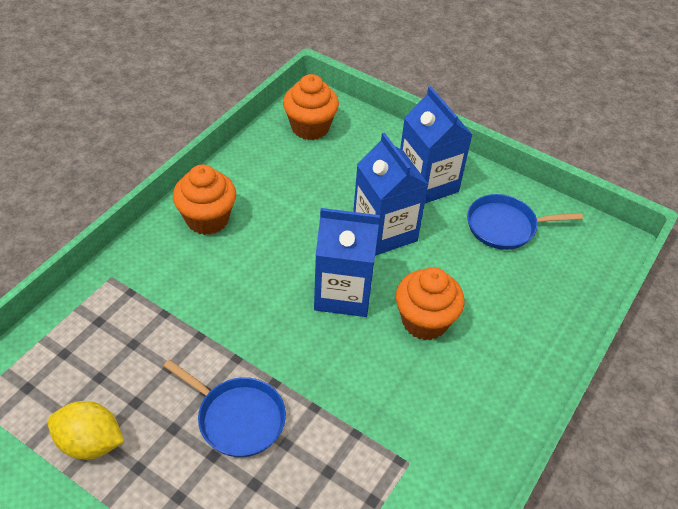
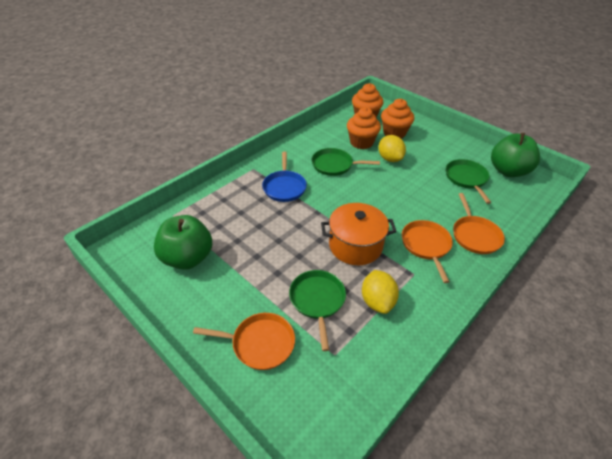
blue carton: 3 -> 0
blue pan: 2 -> 1
green apple: 0 -> 2
green pan: 0 -> 3
orange pan: 0 -> 3
orange pot: 0 -> 1
yellow lemon: 1 -> 2

